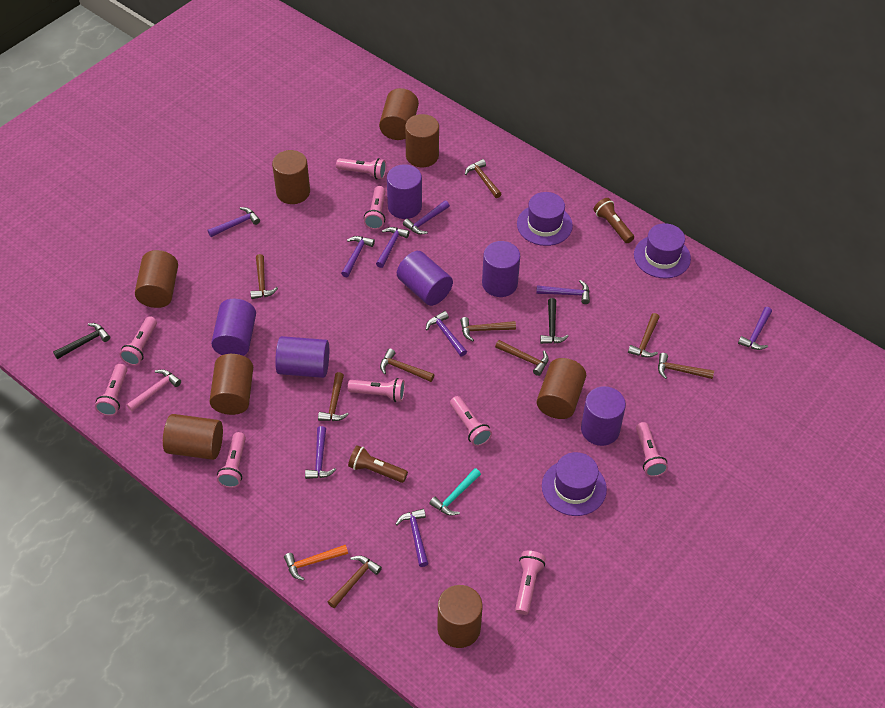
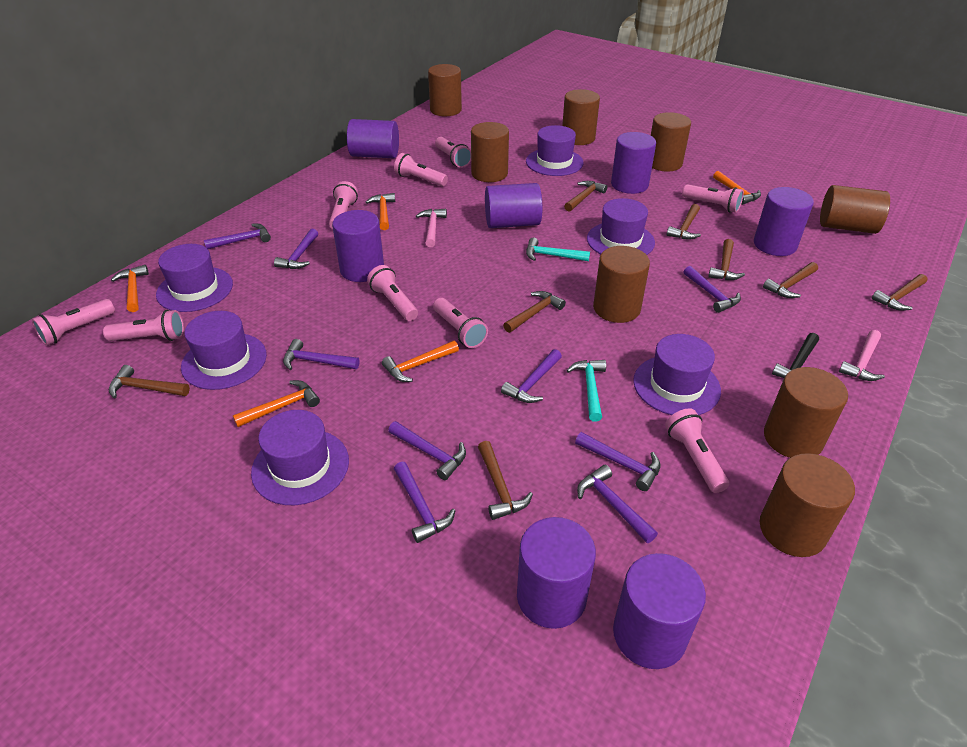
black hammer: 2 -> 1
brown flashlight: 2 -> 0
brown hammer: 9 -> 8
orange hammer: 1 -> 5
pink hammer: 1 -> 2
purple cylinder: 6 -> 7
purple hat: 3 -> 6
turquoise hammer: 1 -> 2

